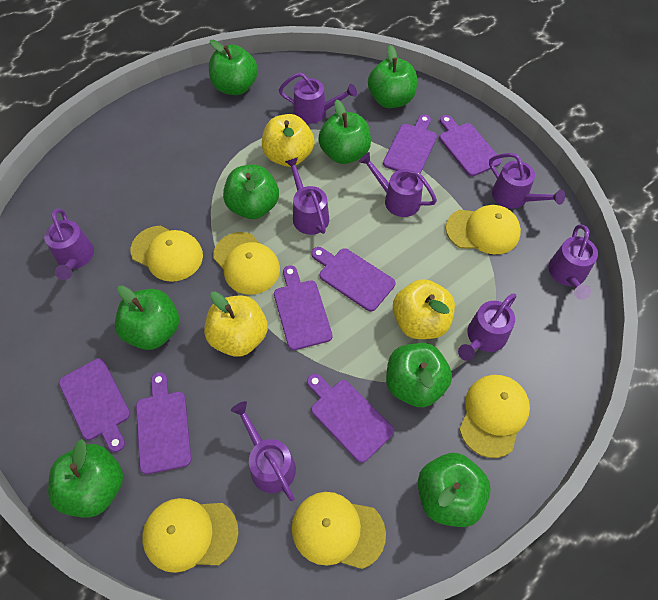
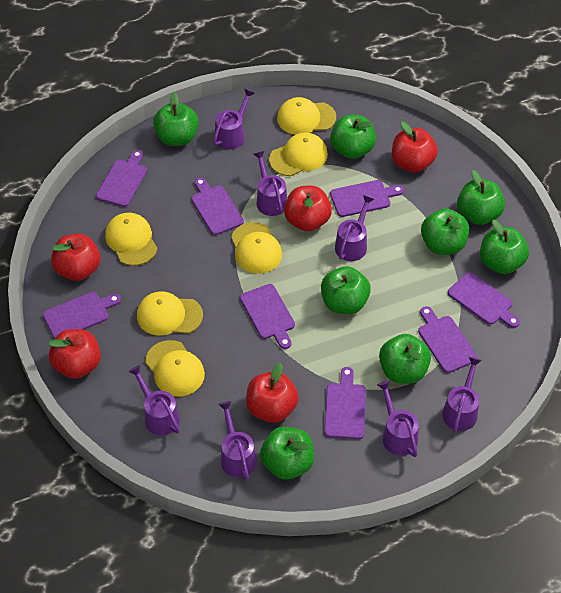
purple cutting board: 7 -> 8
purple watering can: 8 -> 7
red apple: 0 -> 5
yellow apple: 3 -> 0

